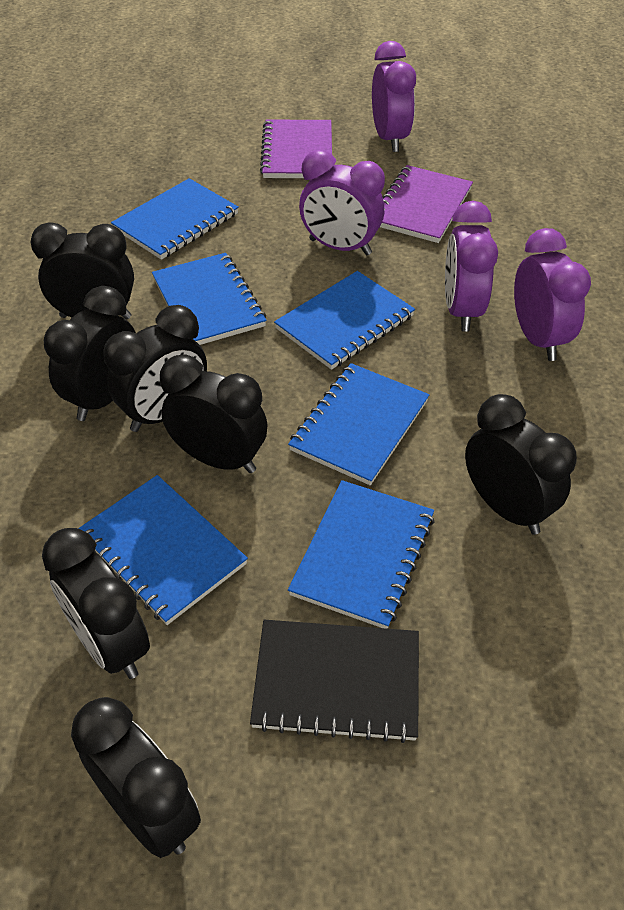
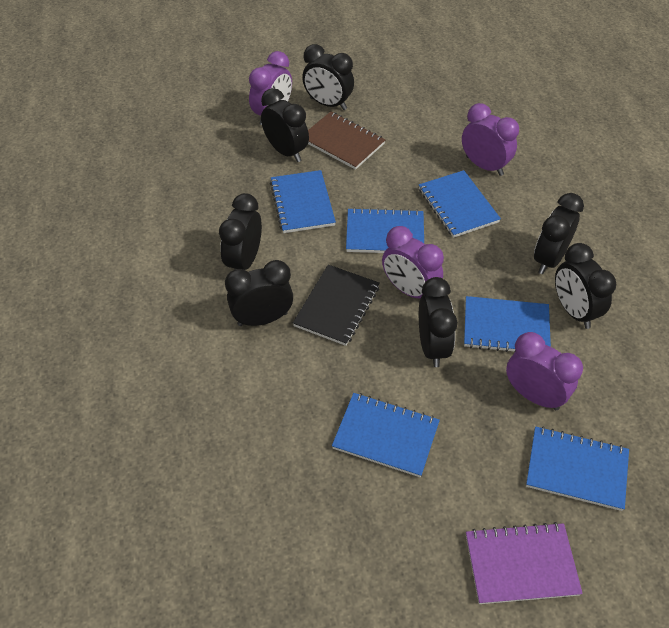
brown notebook: 0 -> 1
purple notebook: 2 -> 1

